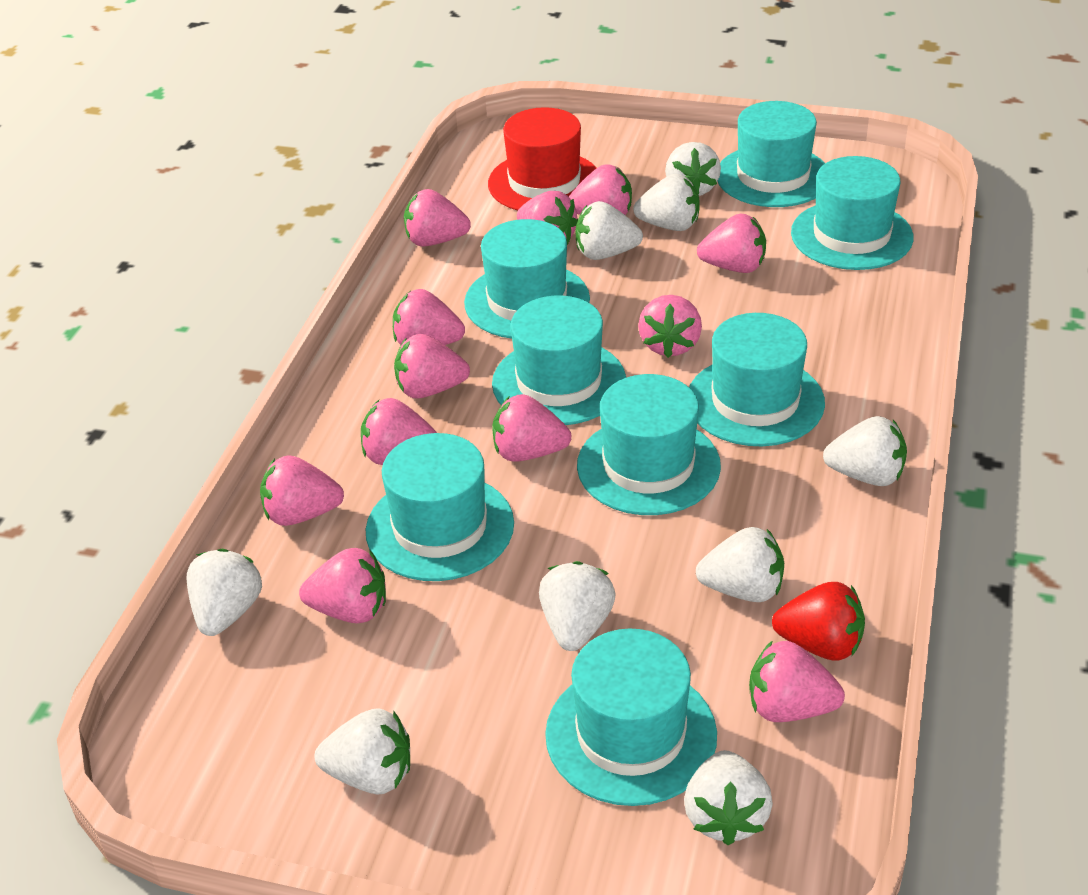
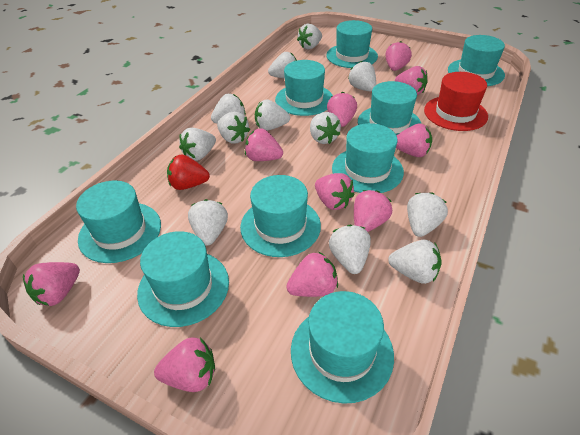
pink strawberry: 12 -> 10
turquoise hat: 8 -> 9
white strawberry: 9 -> 12

